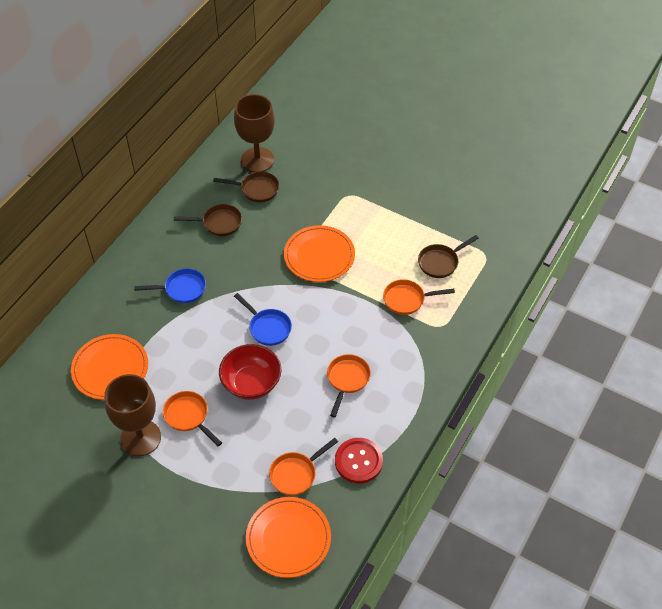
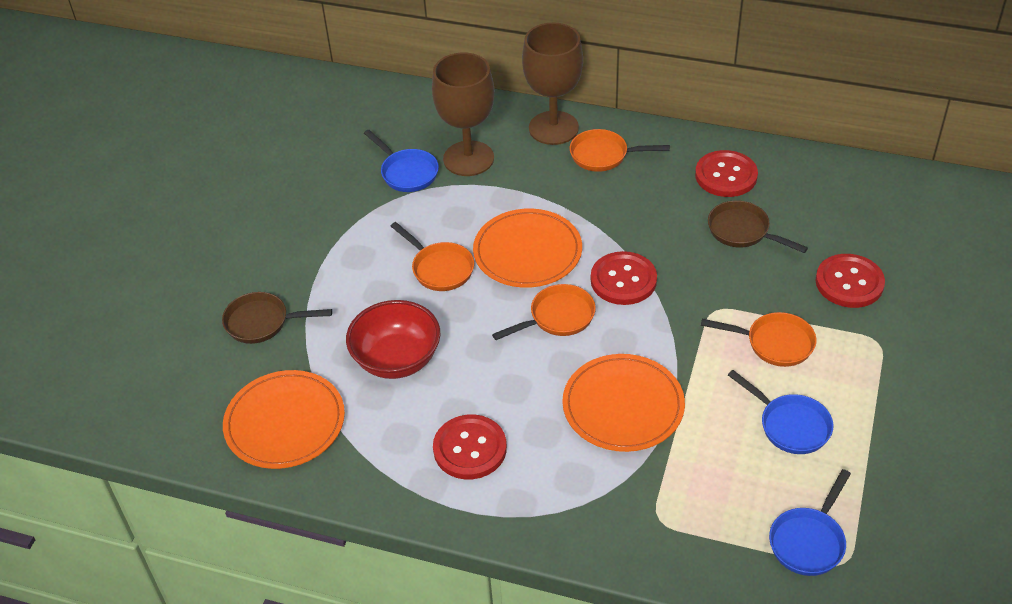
blue pan: 2 -> 3
brown pan: 3 -> 2
red button: 1 -> 4

